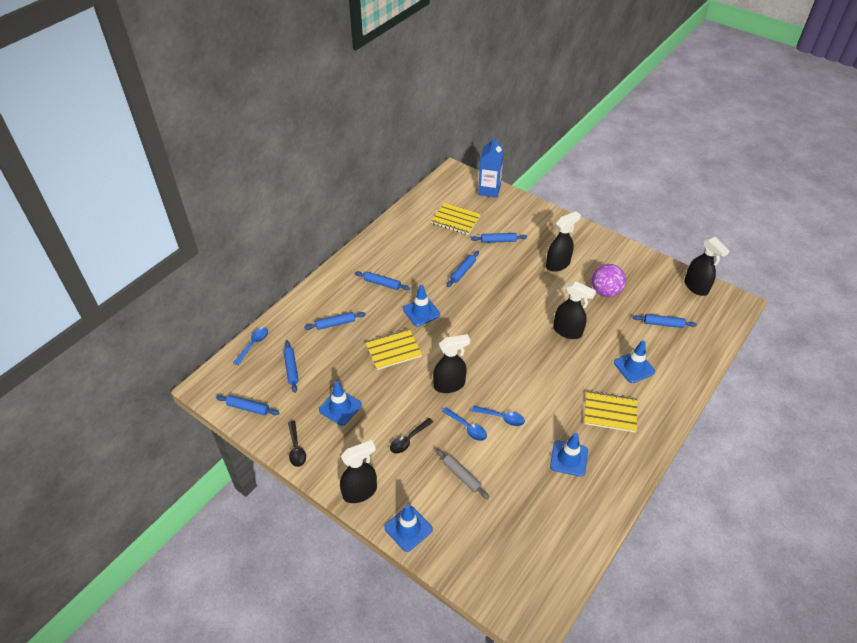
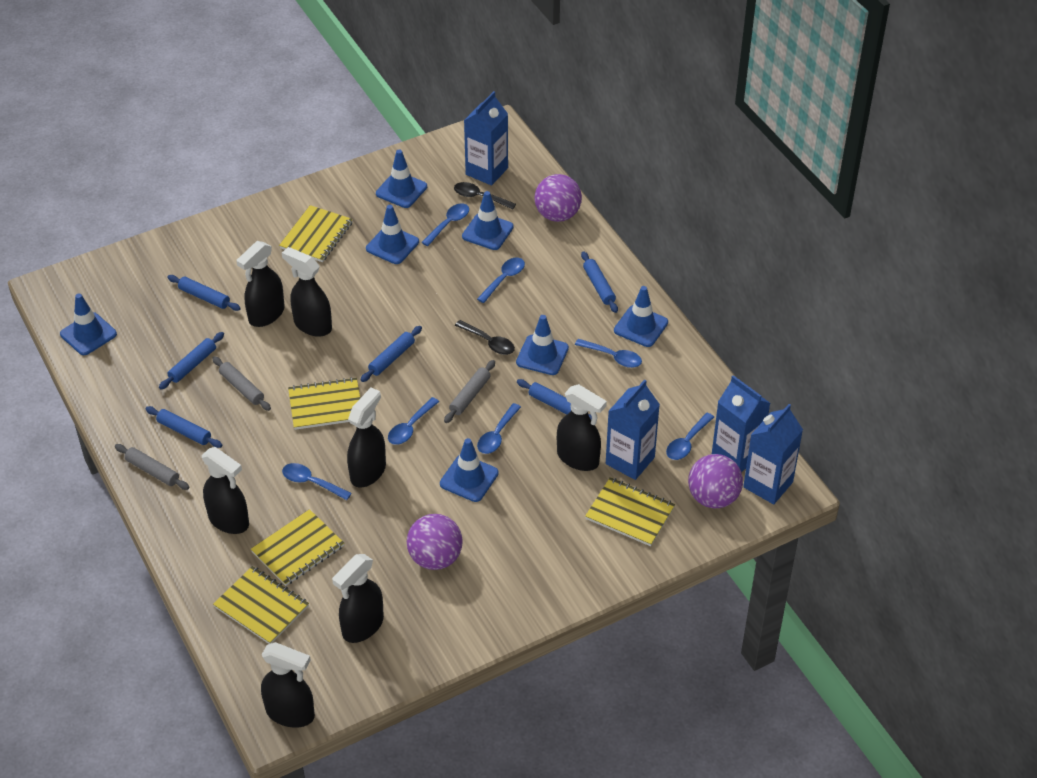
black spray bottle: 5 -> 7
blue carton: 1 -> 4
blue rolling pin: 7 -> 6
blue spoon: 3 -> 7
blue traffic cone: 5 -> 7
grey rolling pin: 1 -> 3
purple ball: 1 -> 3
yellow notebook: 3 -> 5

